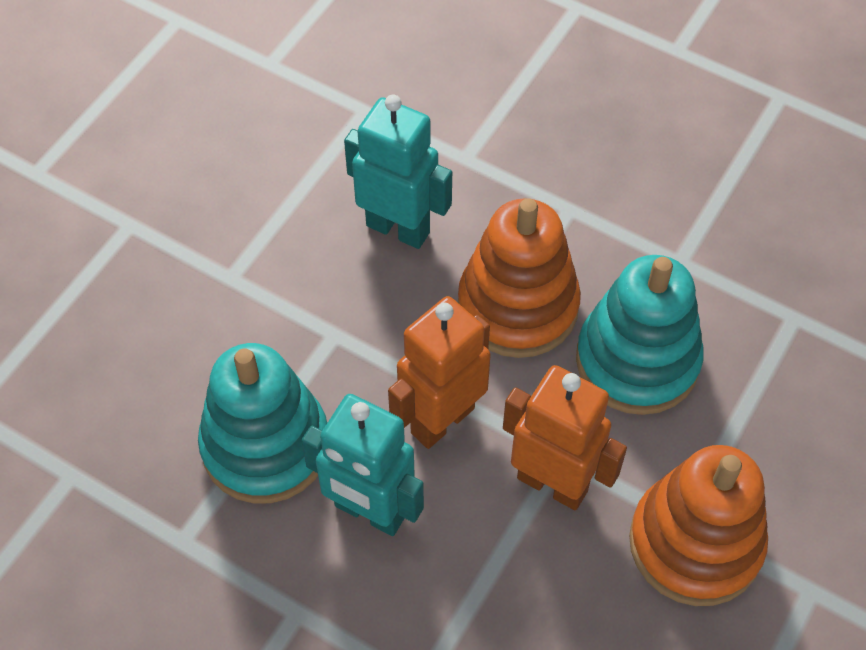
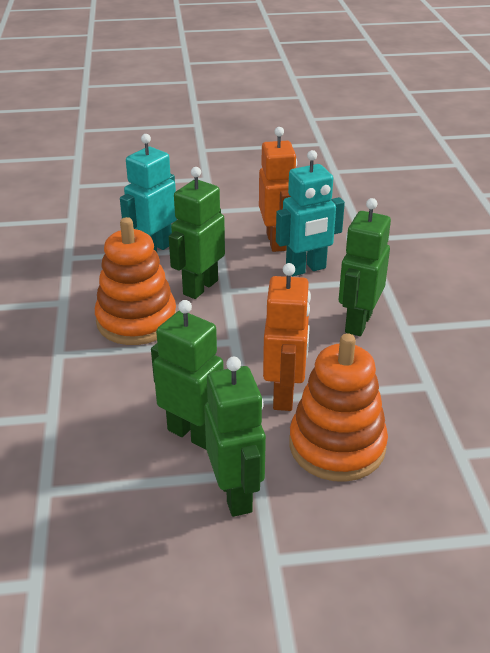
green robot: 0 -> 4
turquoise stacking toy: 2 -> 0

